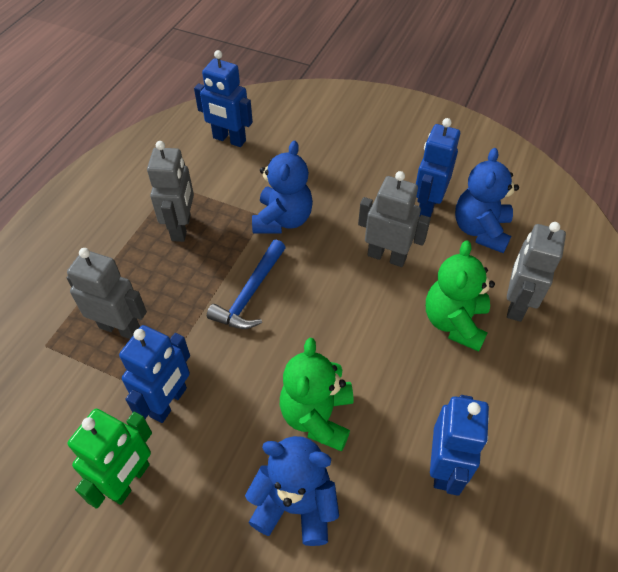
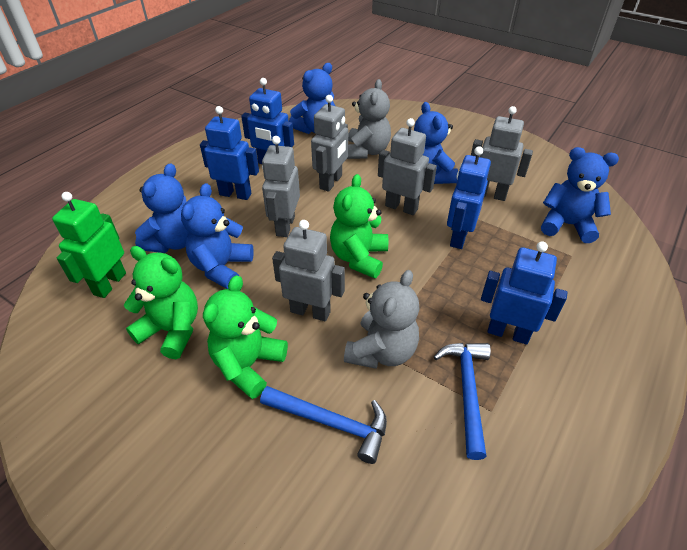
blue hammer: 1 -> 2
blue teddy bear: 3 -> 5
green teddy bear: 2 -> 3
grey robot: 4 -> 5
grey teddy bear: 0 -> 2

